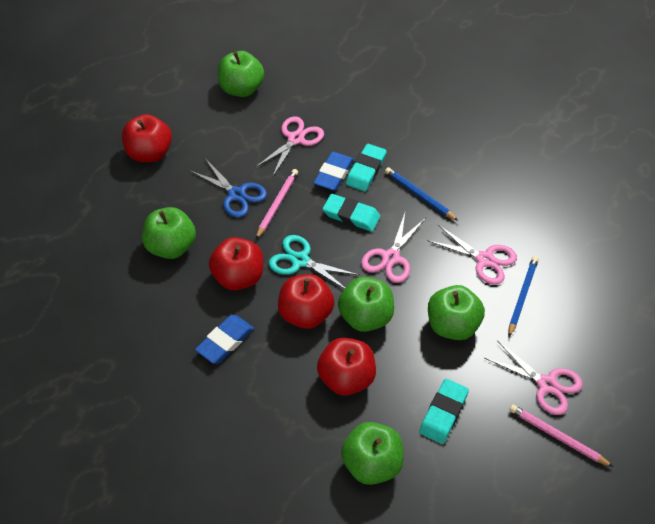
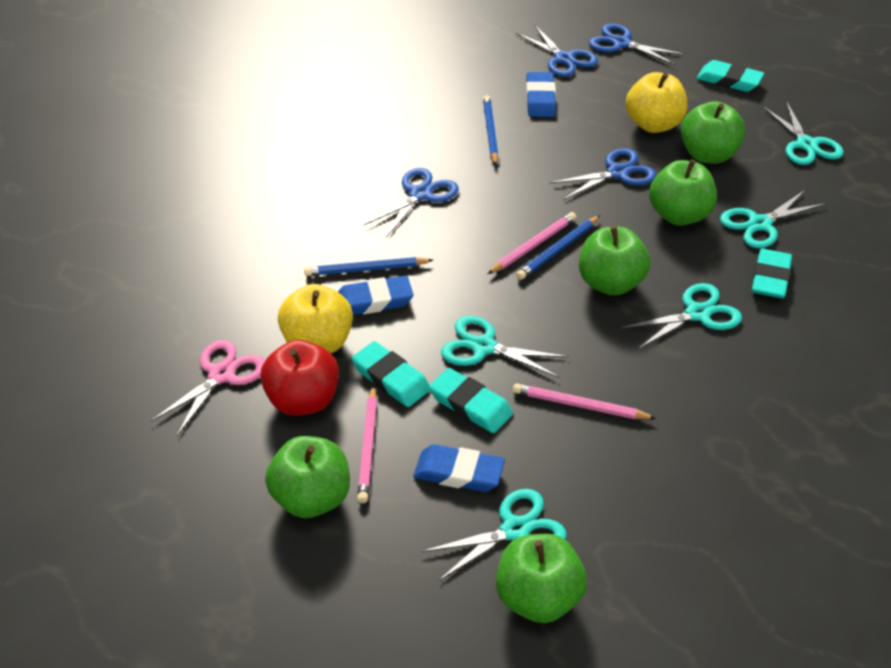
blue eraser: 2 -> 3
blue pencil: 2 -> 3
blue scissors: 1 -> 4
pink pencil: 2 -> 3
pink scissors: 4 -> 1
red apple: 4 -> 1
turquoise eraser: 3 -> 4
turquoise scissors: 1 -> 5
yellow apple: 0 -> 2

